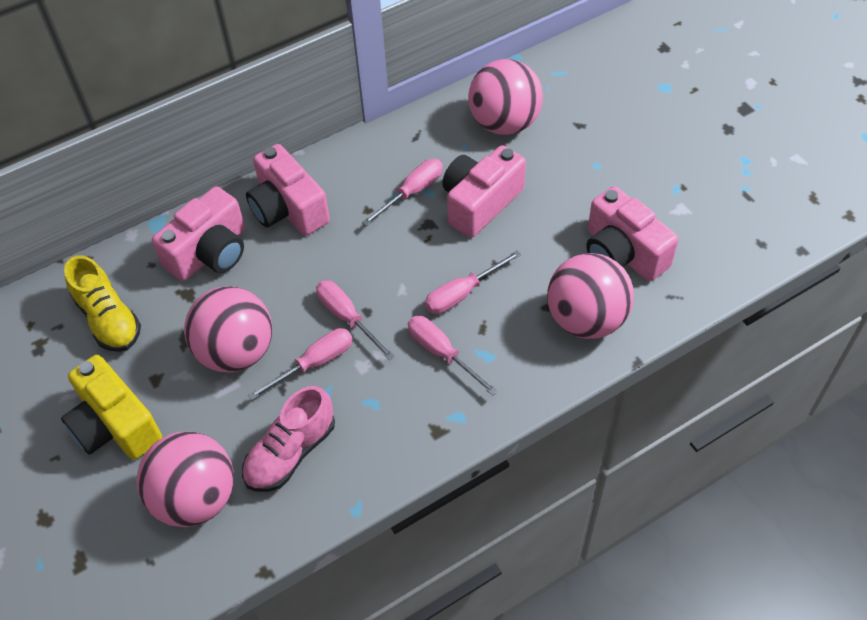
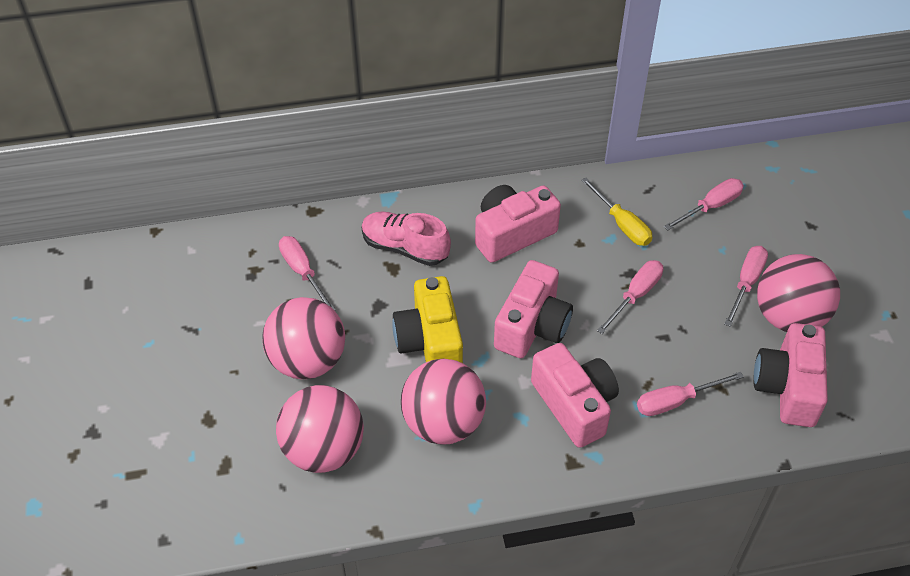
yellow screwdriver: 0 -> 1
yellow shoe: 1 -> 0

